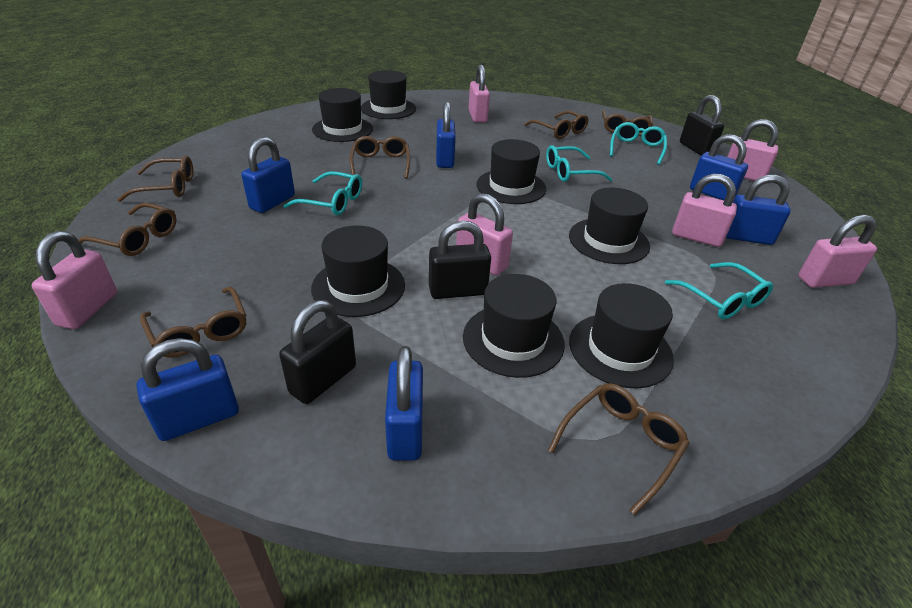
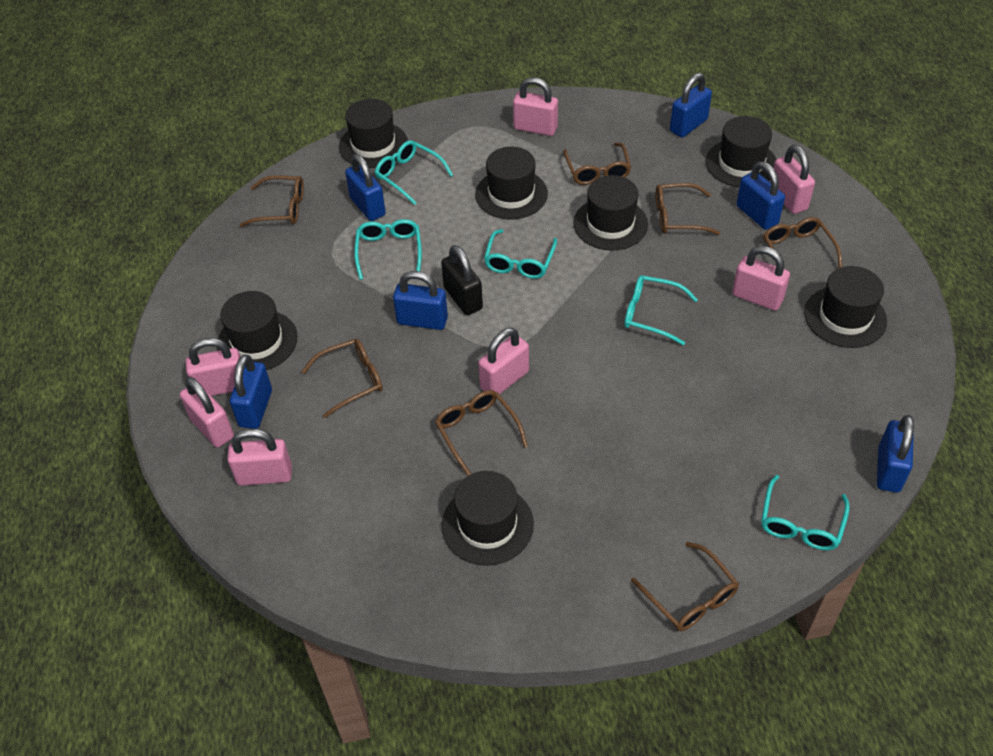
black padlock: 3 -> 1
pink padlock: 6 -> 7
turquoise glasses: 4 -> 5

